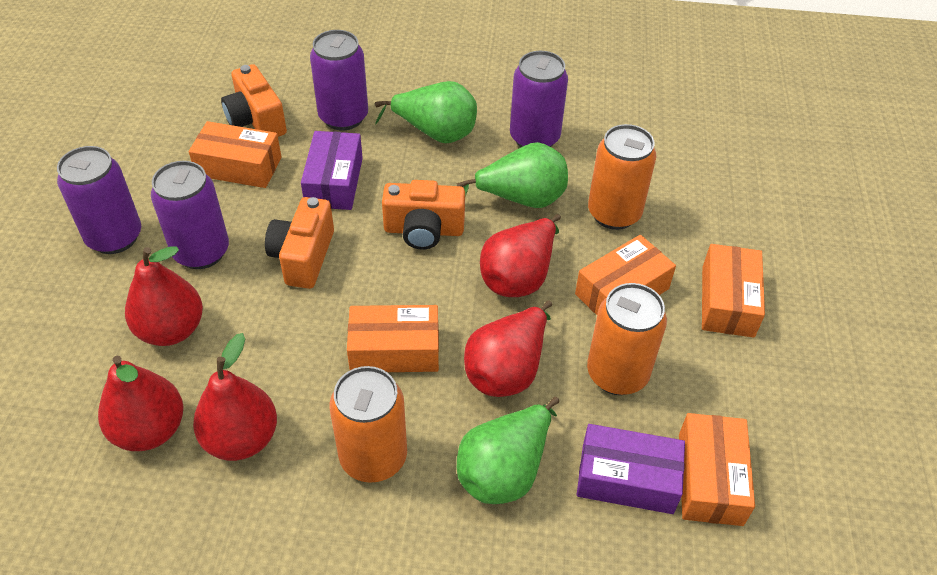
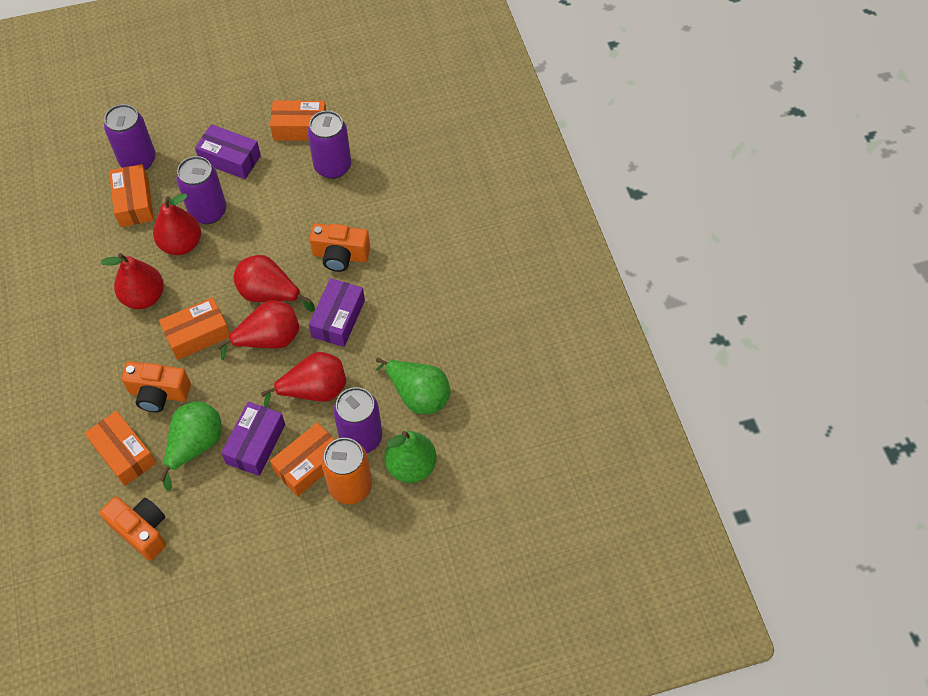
orange can: 3 -> 1
purple box: 2 -> 3

